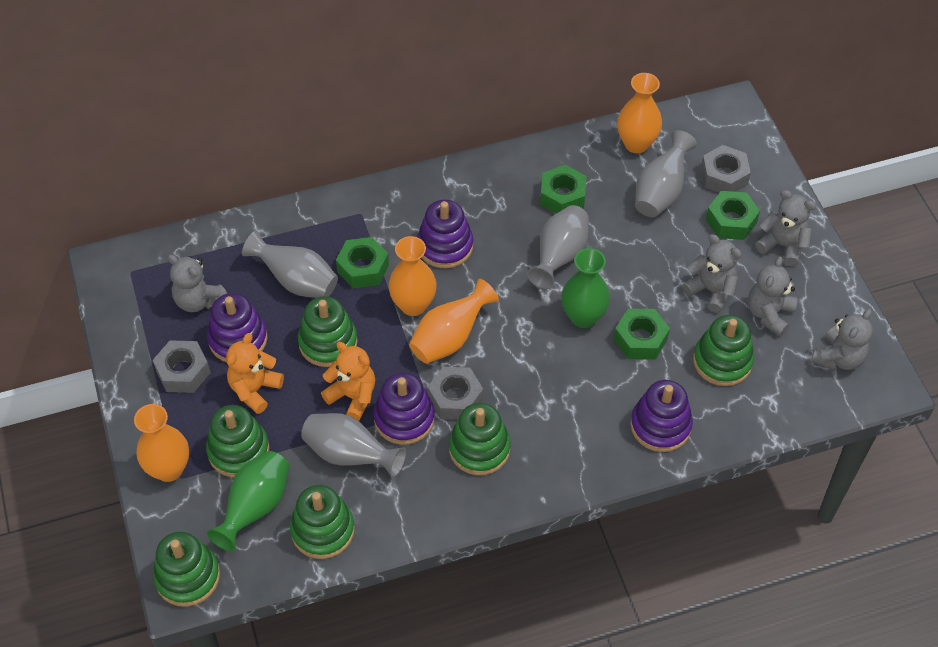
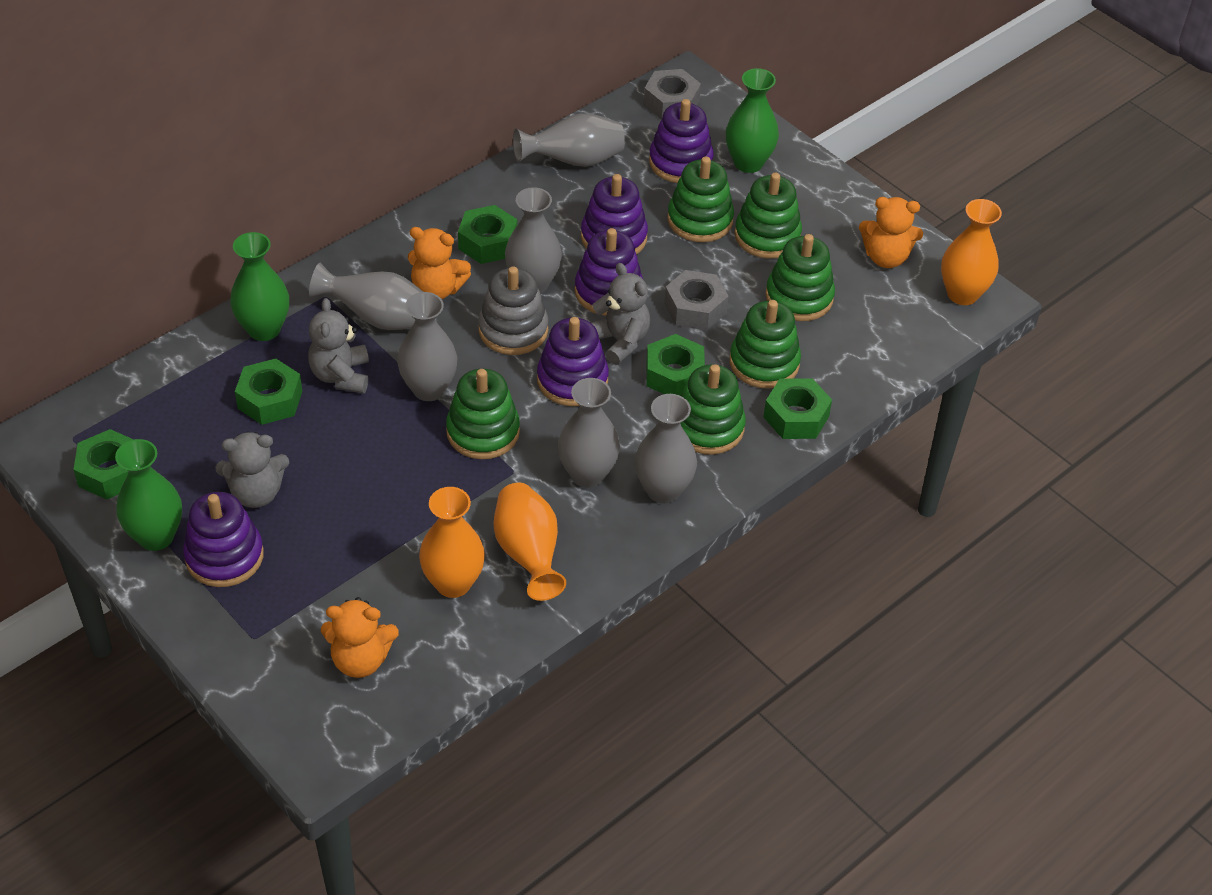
green nut: 4 -> 5
green vase: 2 -> 3
grey nut: 3 -> 2
grey stacking toy: 0 -> 1
grey teddy bear: 5 -> 3
grey vase: 4 -> 6
orange teddy bear: 2 -> 3
orange vase: 4 -> 3
purple stacking toy: 4 -> 5

